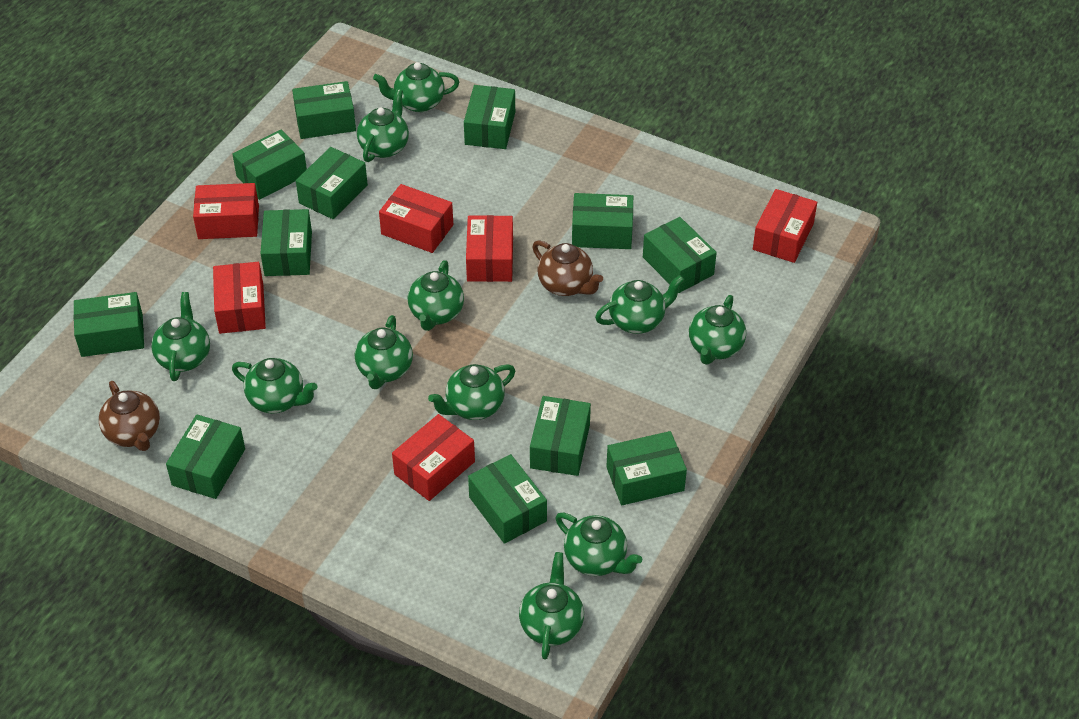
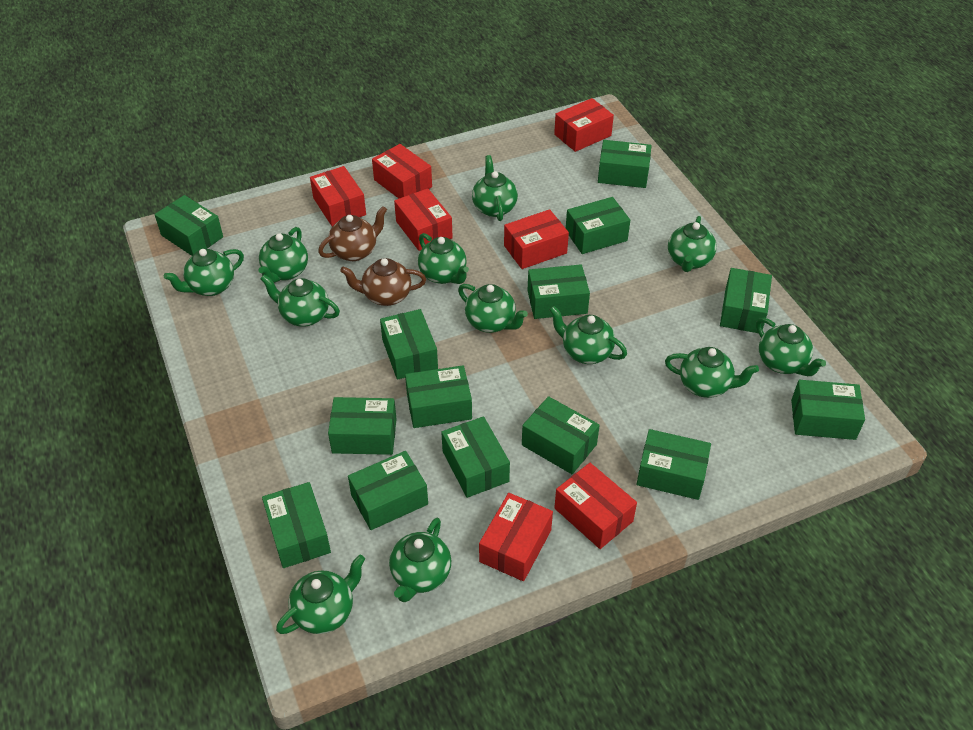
green box: 12 -> 14
green teapot: 11 -> 12
red box: 6 -> 7

